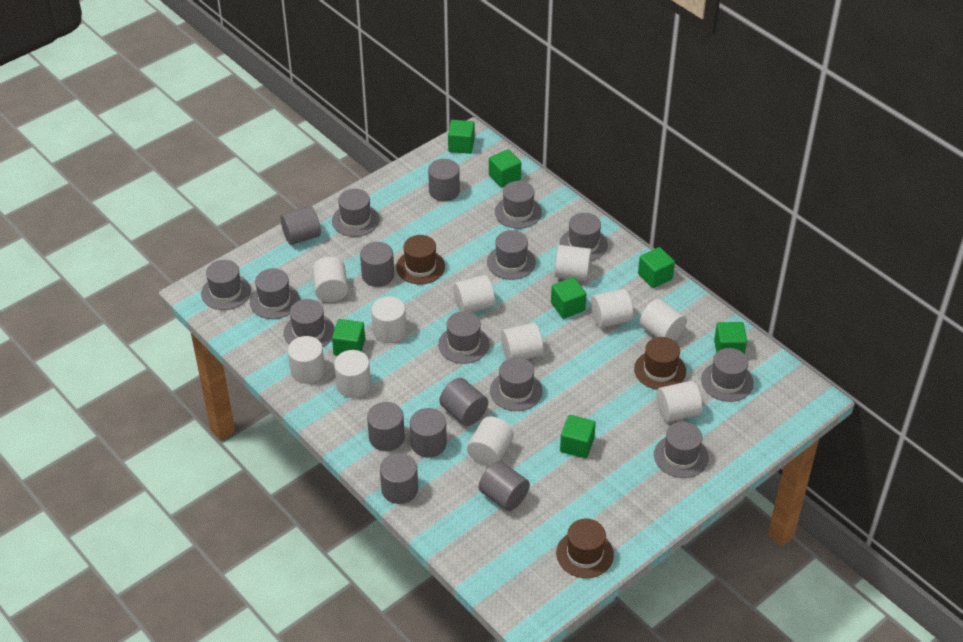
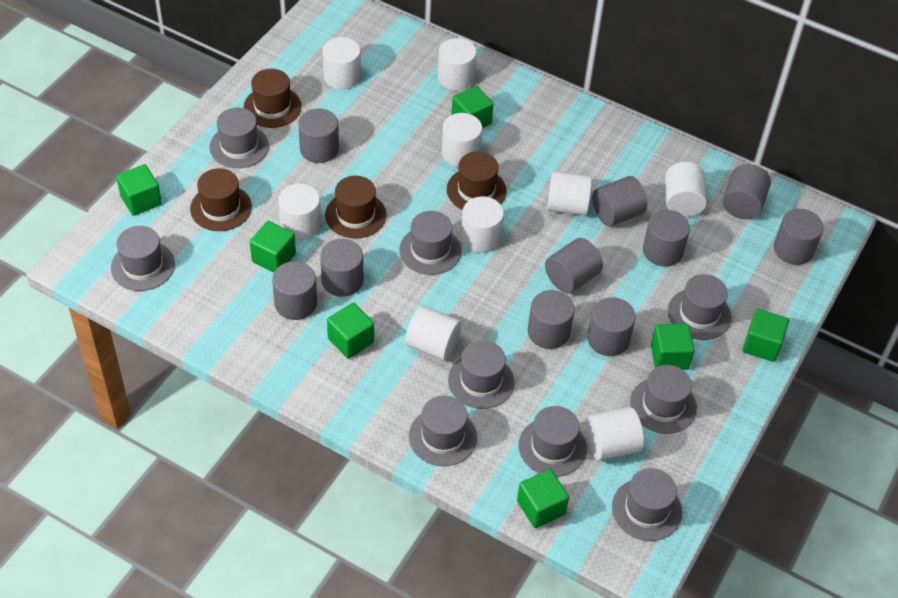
brown hat: 3 -> 4
grey cylinder: 8 -> 10
grey hat: 11 -> 9
white cylinder: 11 -> 9

